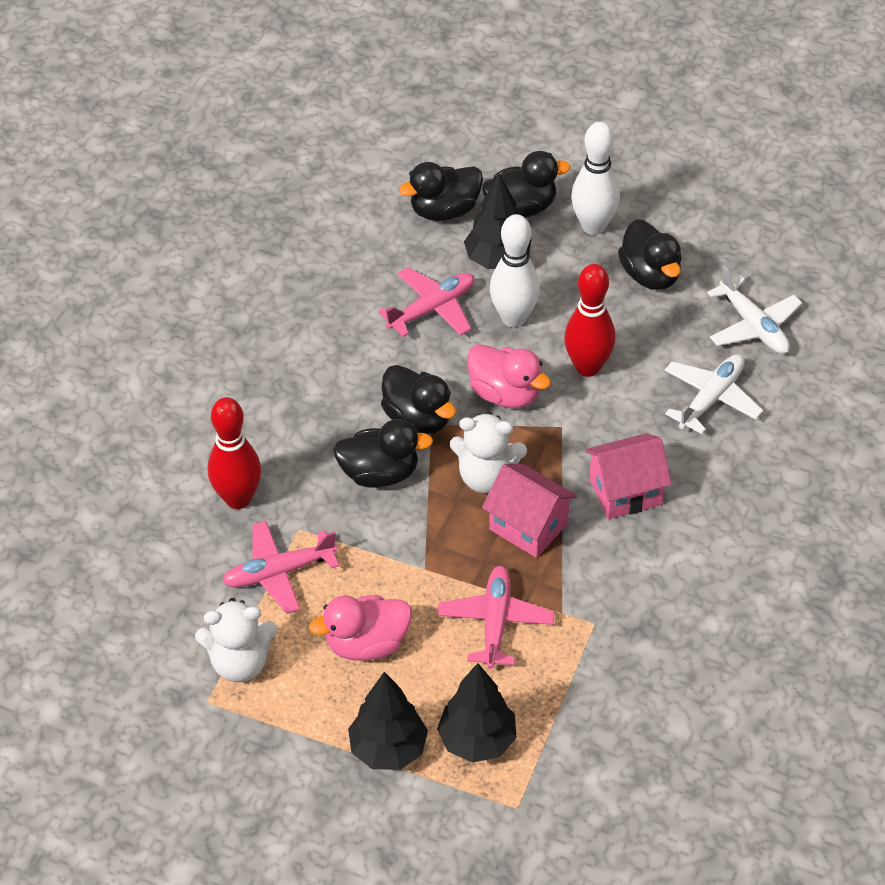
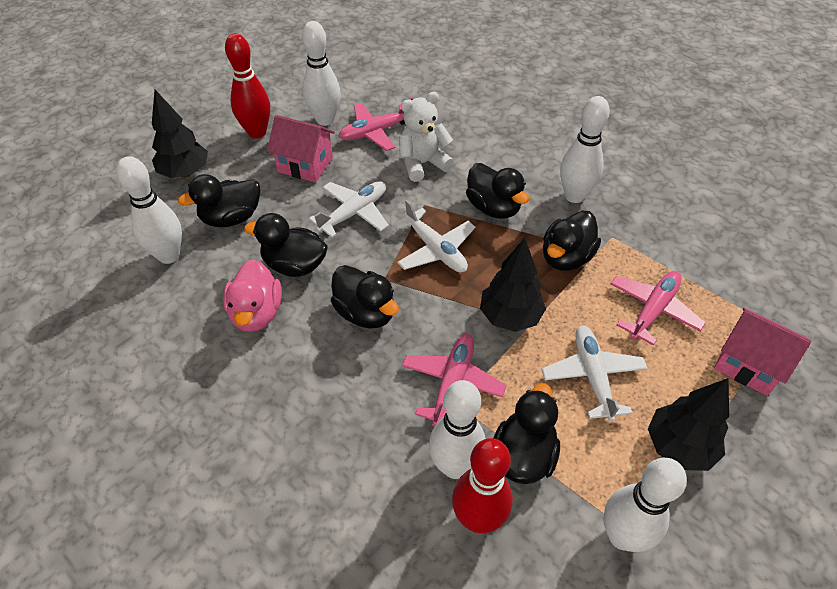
black duck: 5 -> 6
pink duck: 2 -> 1
white bowling pin: 2 -> 5
white plane: 2 -> 3
white teddy bear: 2 -> 1

